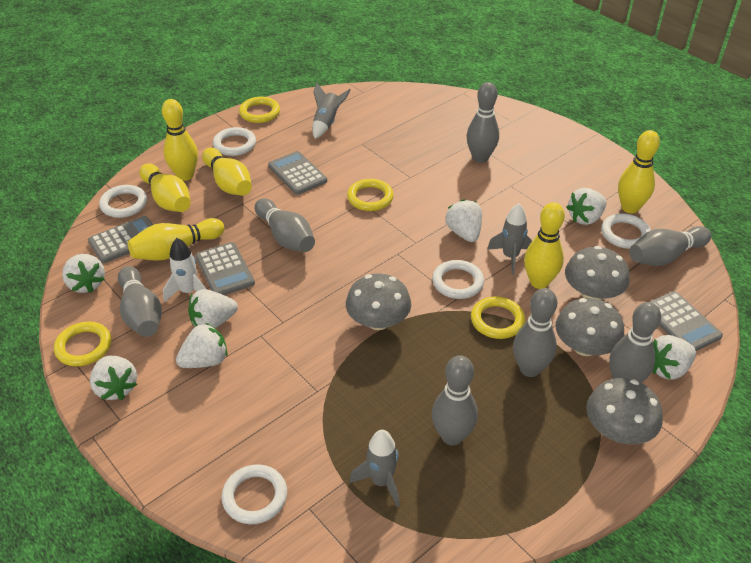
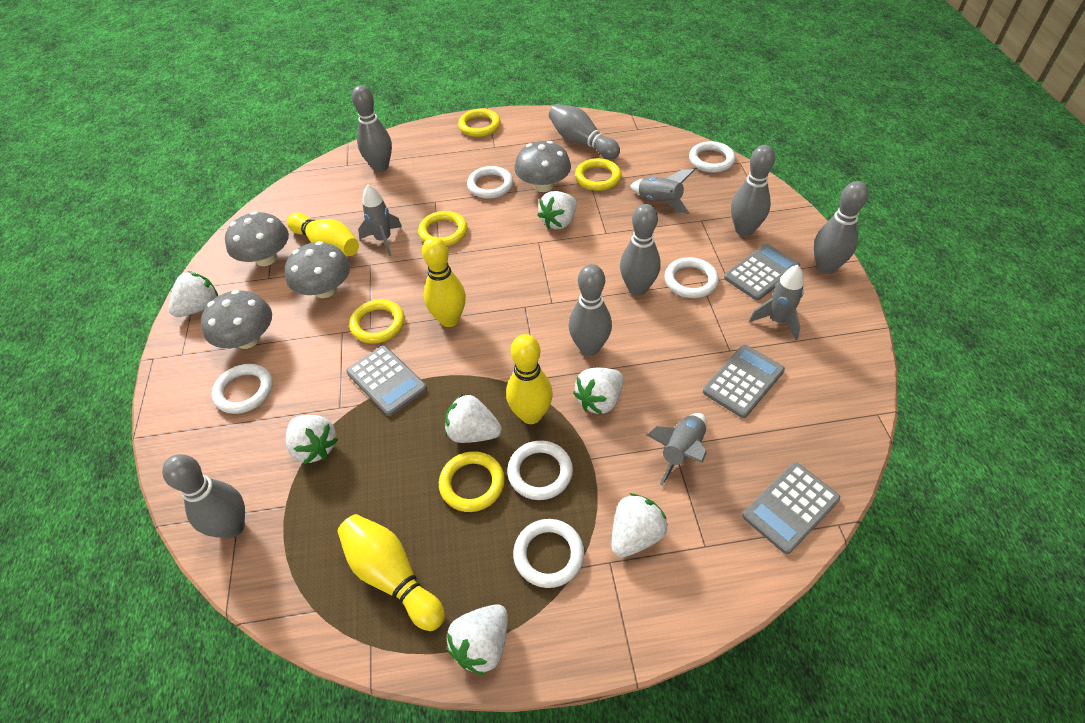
grey rocket: 3 -> 4
white ring: 5 -> 6
white rocket: 1 -> 0
yellow bowling pin: 6 -> 4
yellow ring: 4 -> 5

